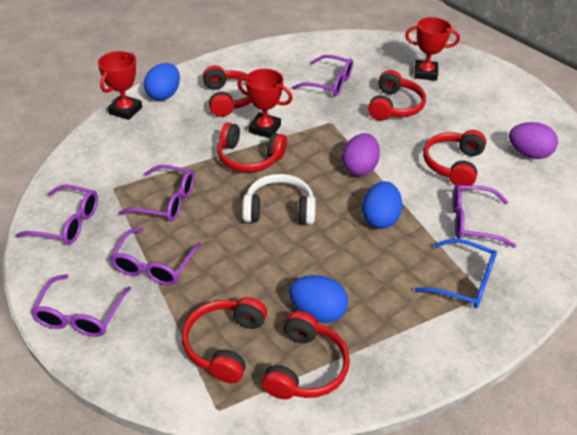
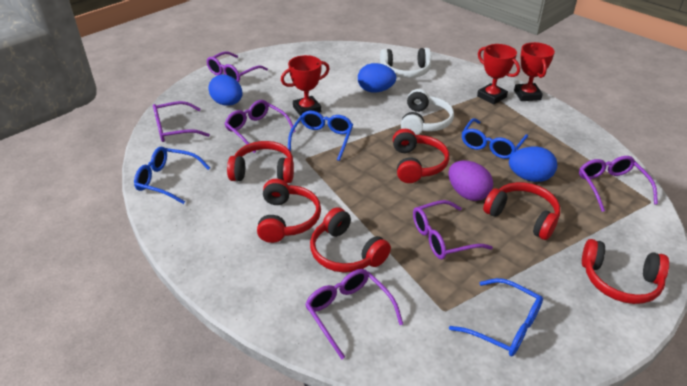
blue glasses: 1 -> 4
purple egg: 2 -> 1
white headphones: 1 -> 2

